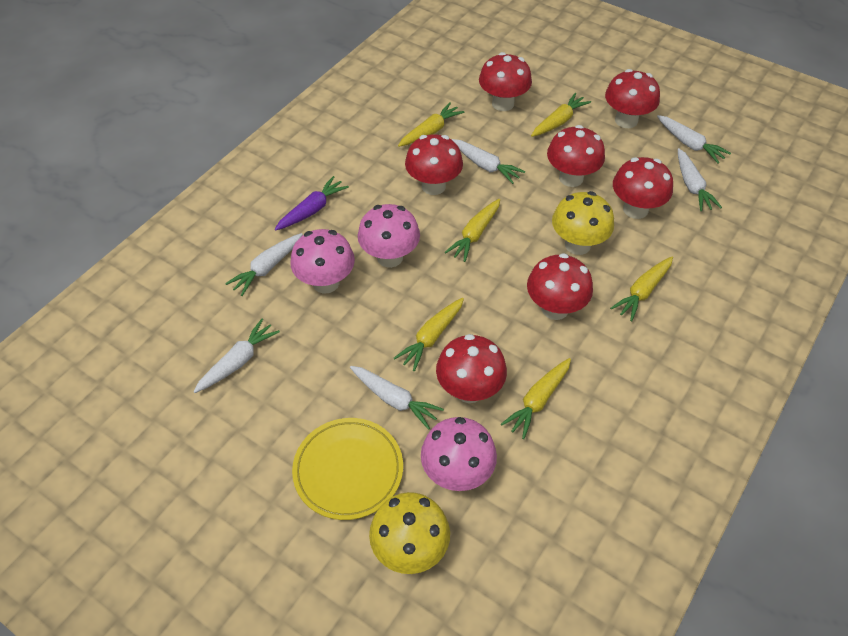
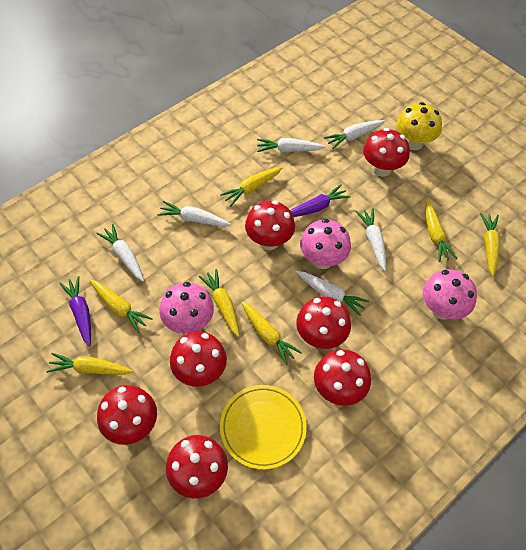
purple carrot: 1 -> 2
yellow carrot: 6 -> 7
yellow mushroom: 2 -> 1

